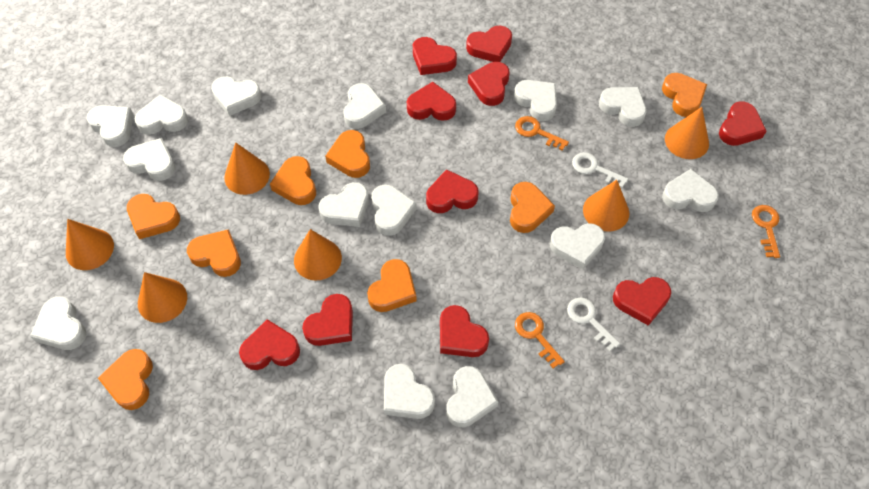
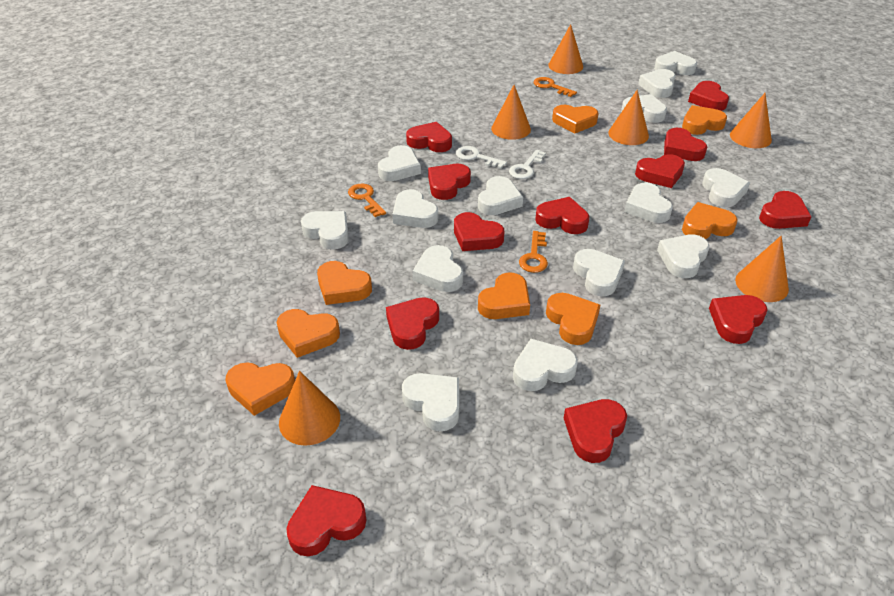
red heart: 10 -> 12

